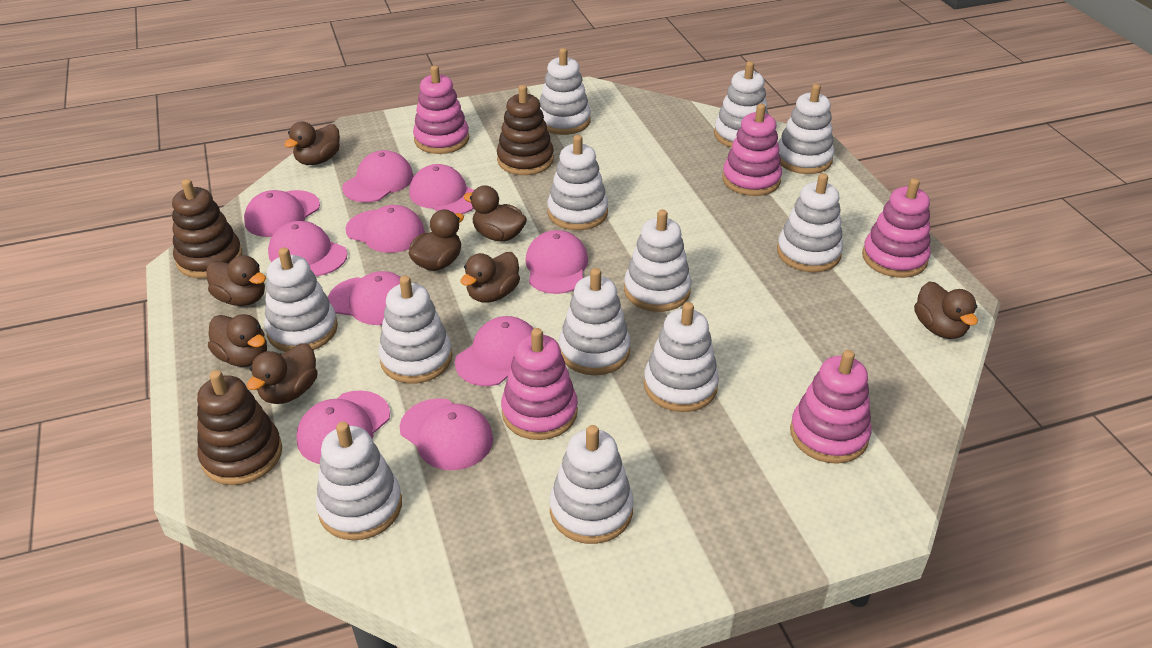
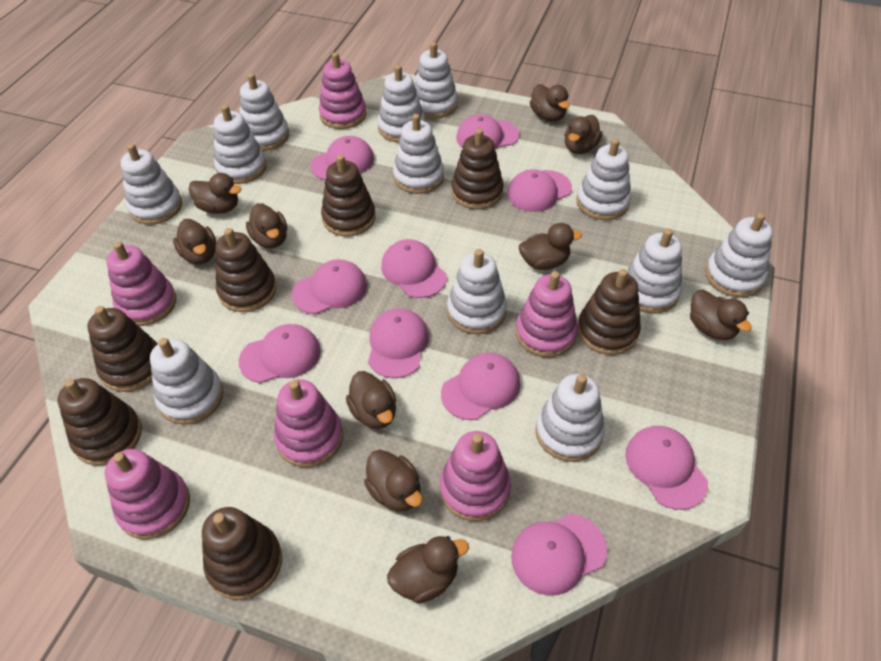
brown duck: 8 -> 10
brown stacking toy: 3 -> 7
pink stacking toy: 5 -> 6

